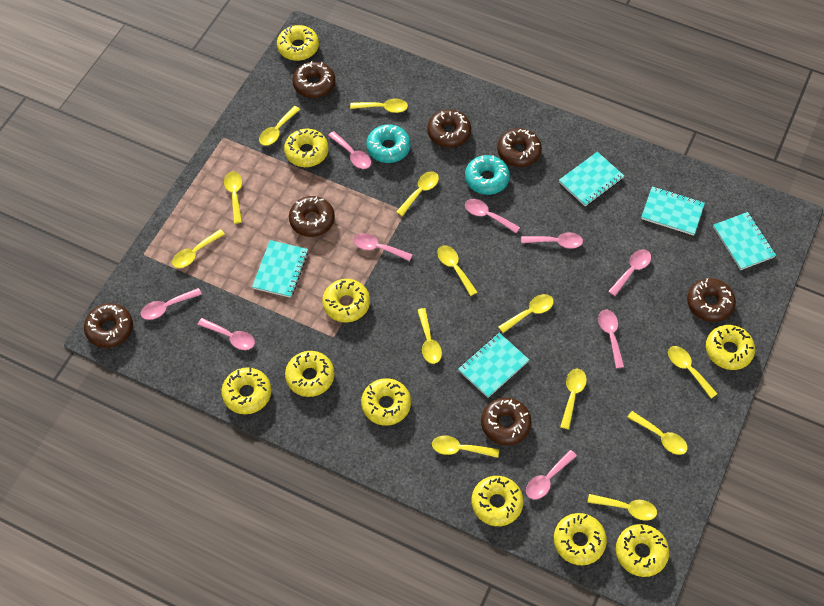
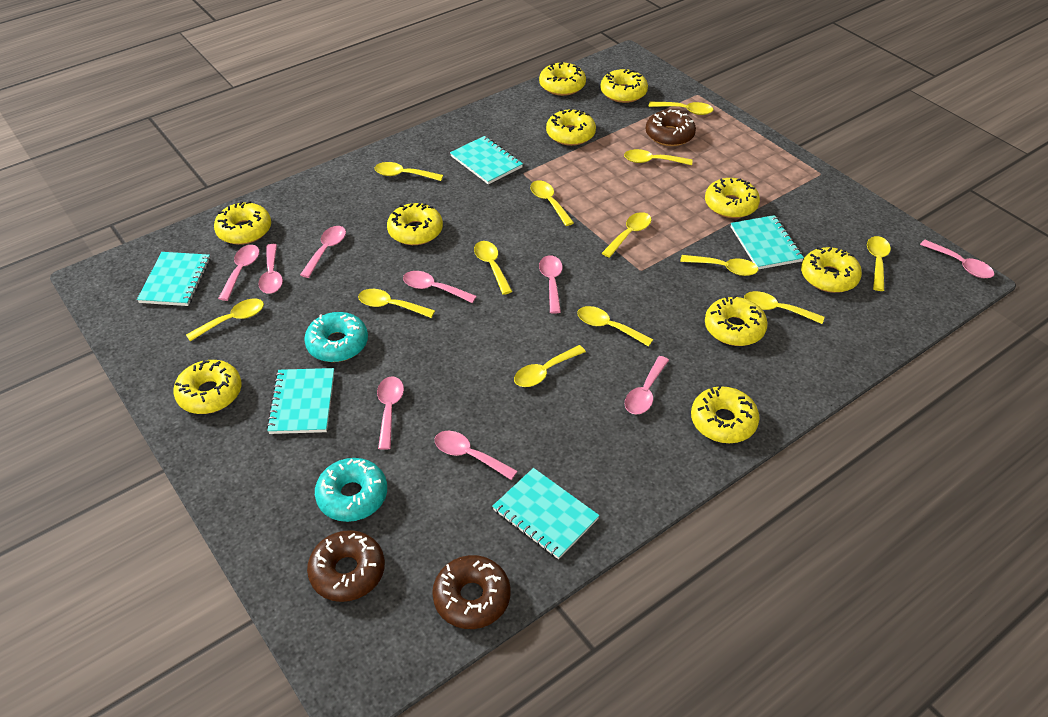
brown donut: 7 -> 3

